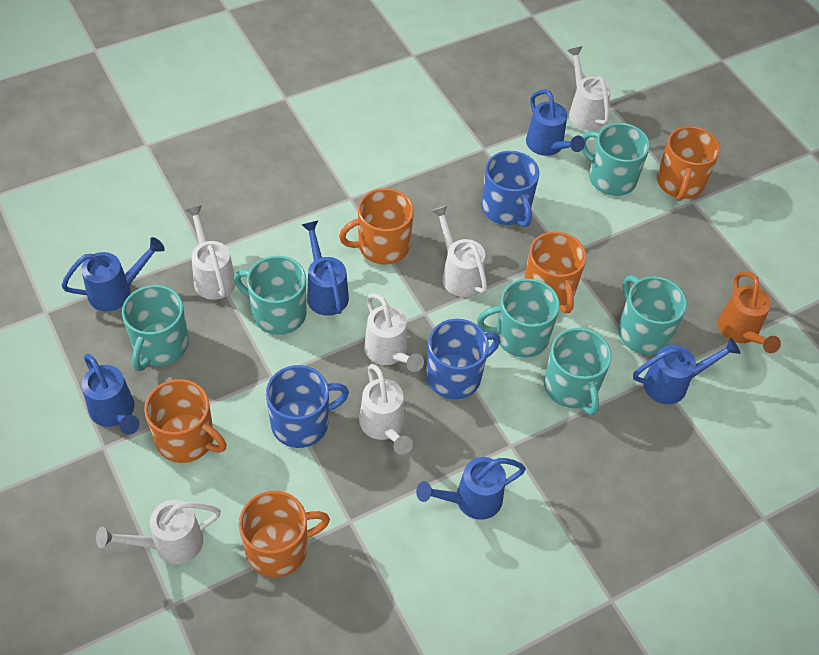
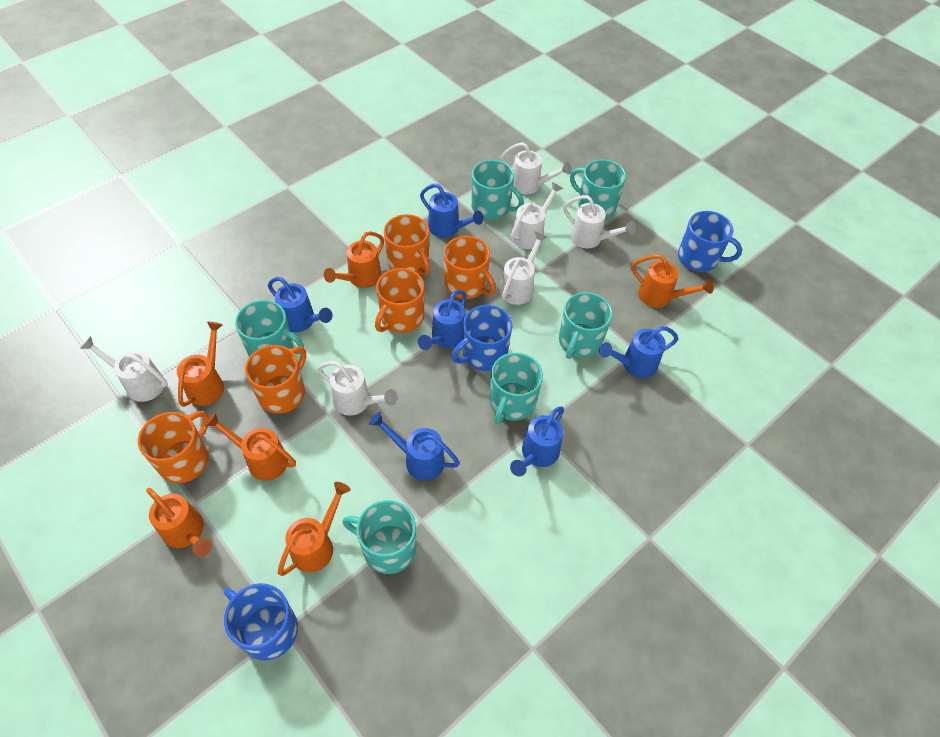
orange watering can: 1 -> 6

